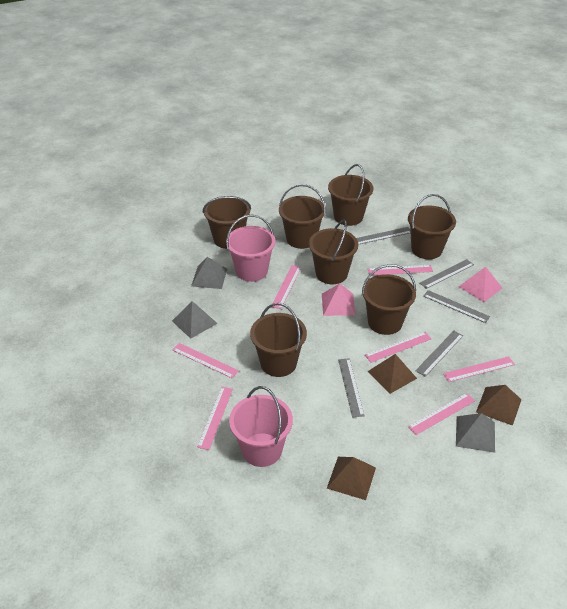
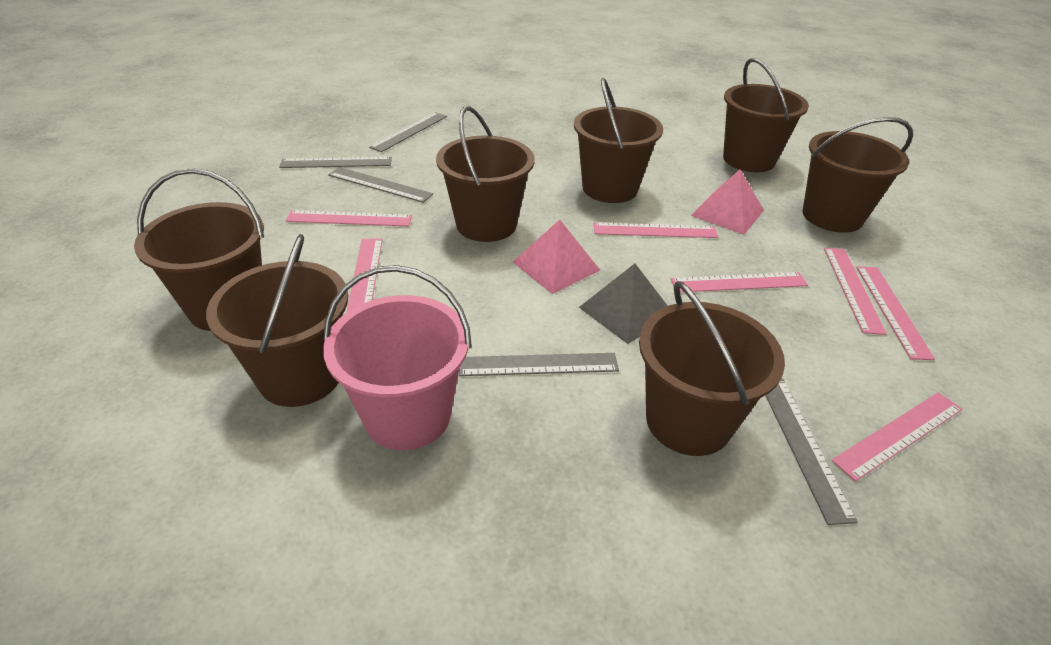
brown pyramid: 3 -> 0
grey pyramid: 3 -> 1
pink bucket: 2 -> 1

